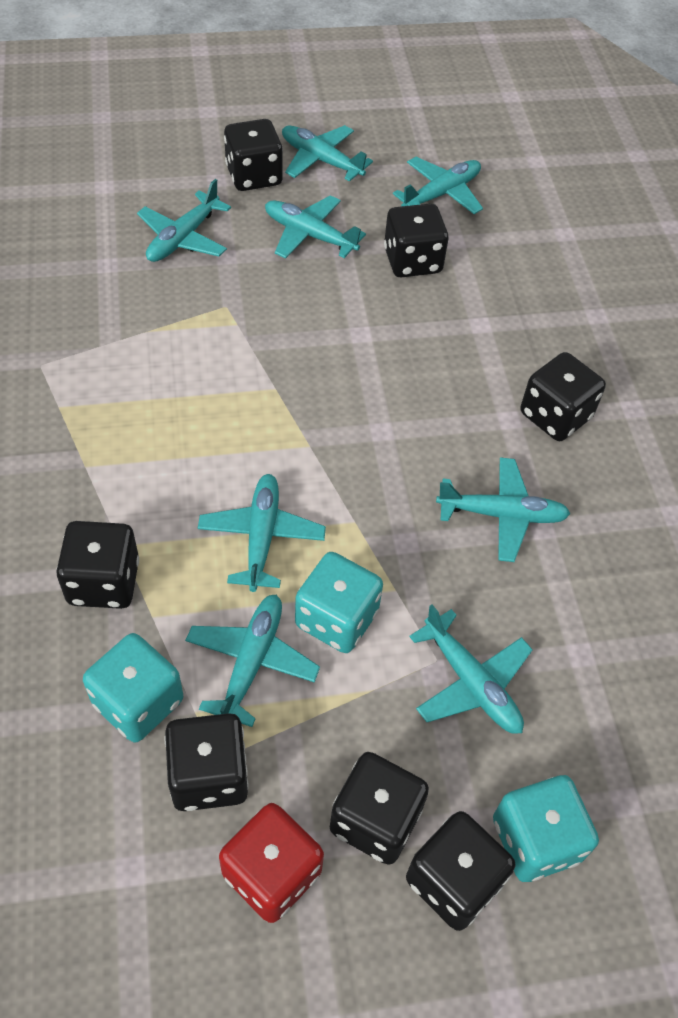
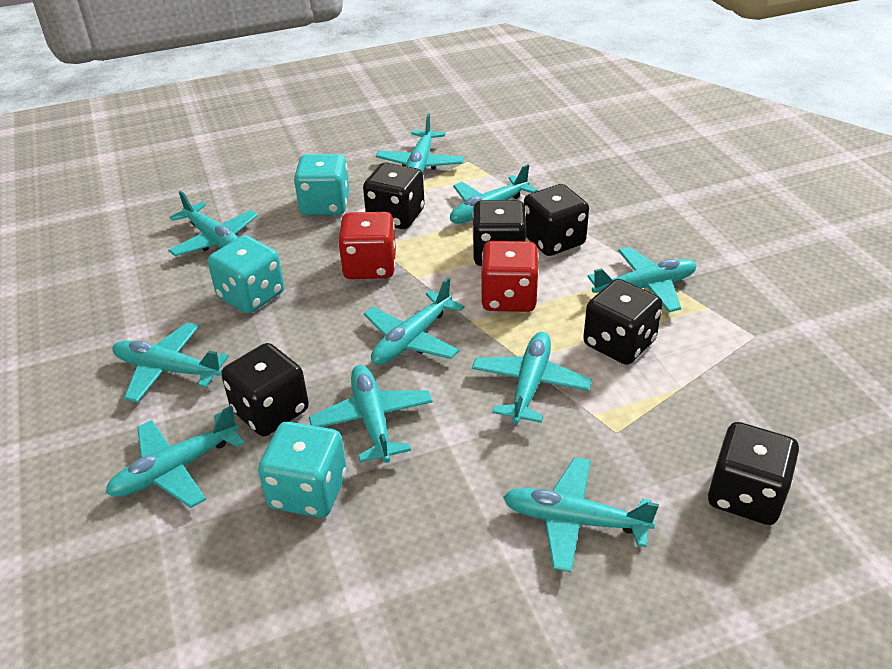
black dice: 7 -> 6
red dice: 1 -> 2
turquoise plane: 8 -> 10

